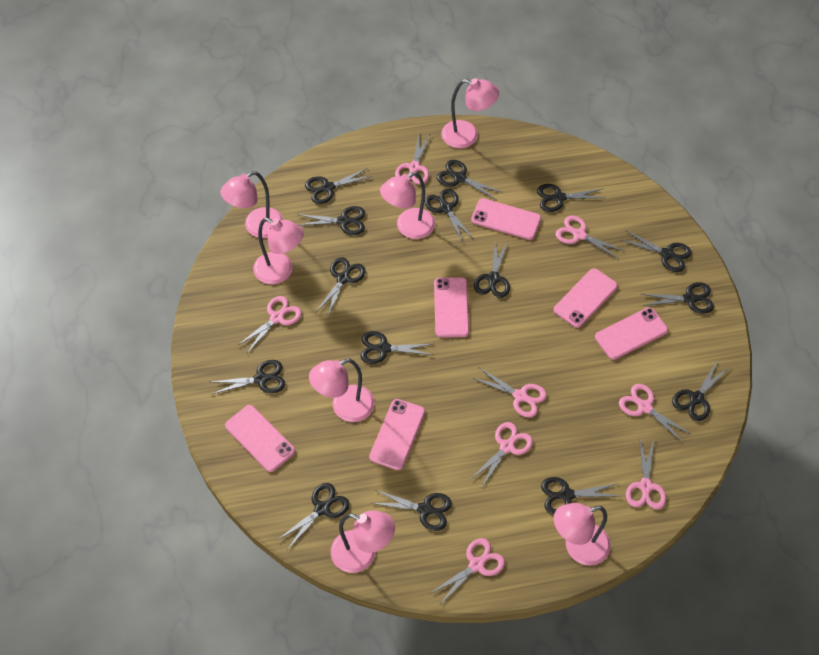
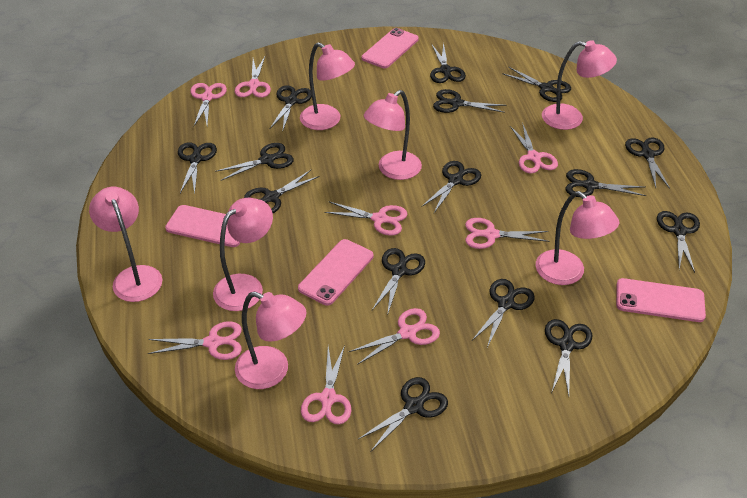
pink phone: 6 -> 4

